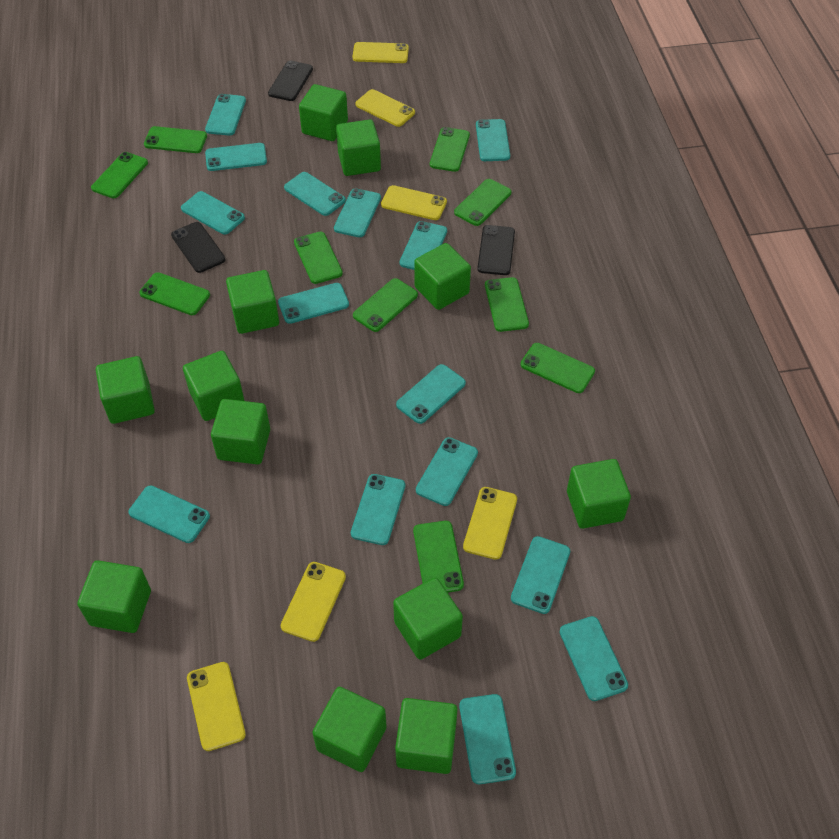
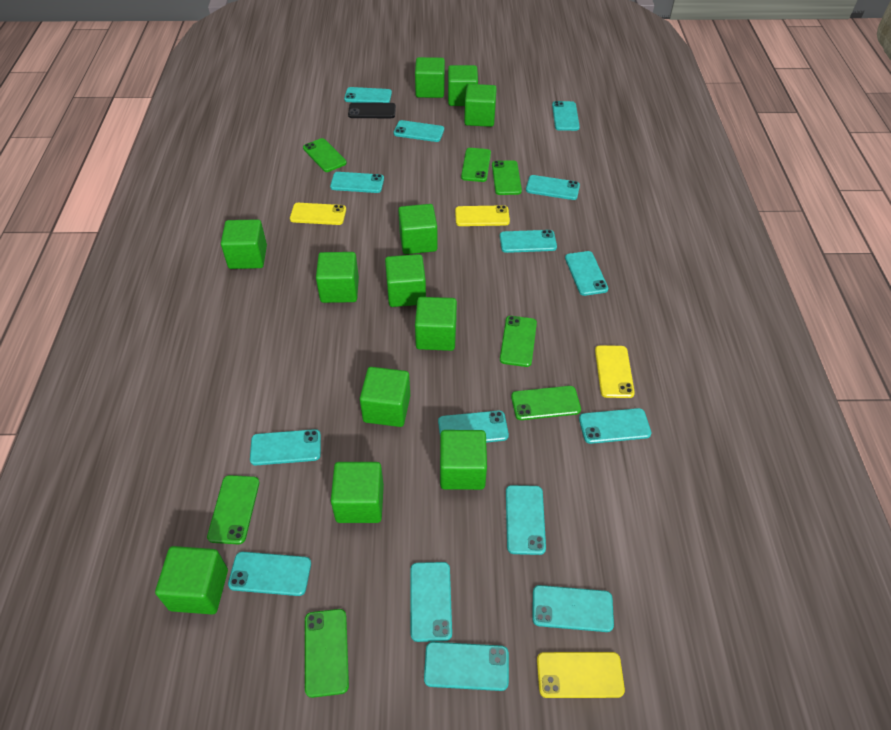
black phone: 3 -> 1
green phone: 10 -> 7
yellow phone: 6 -> 4

